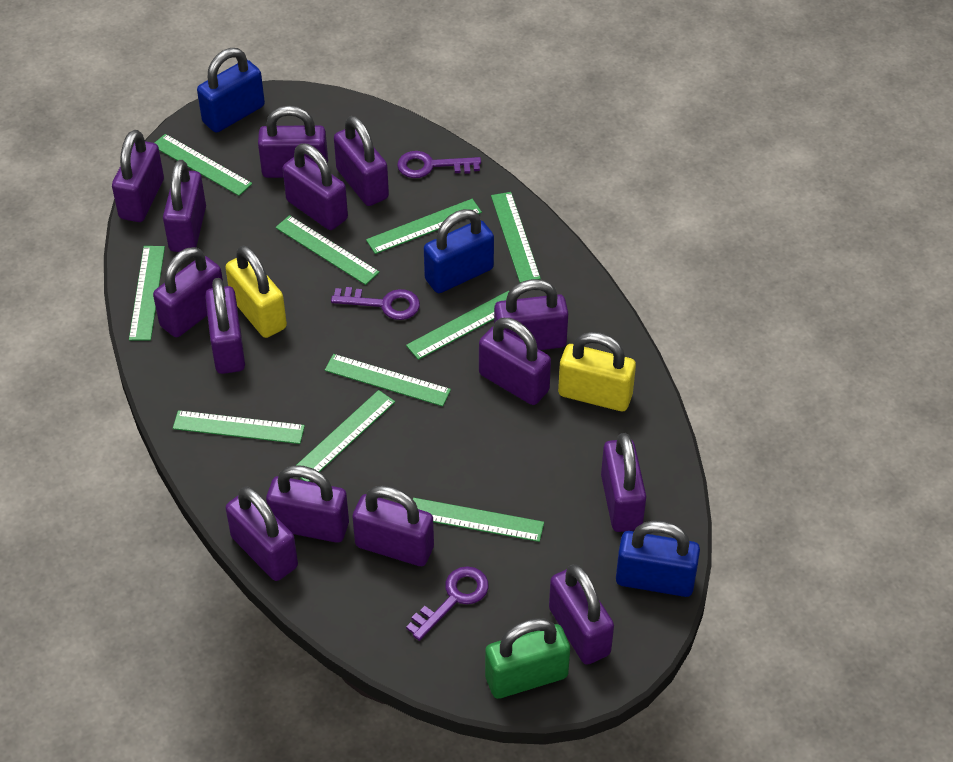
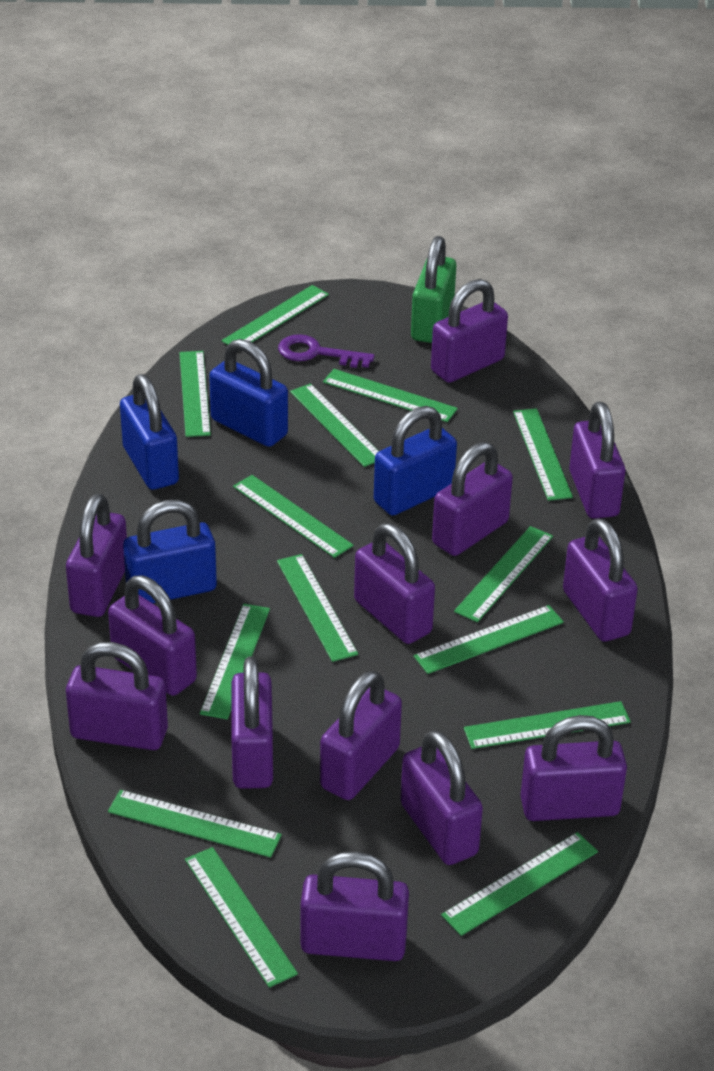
blue padlock: 3 -> 4
green ruler: 10 -> 14
purple key: 3 -> 1
purple padlock: 14 -> 13
yellow padlock: 2 -> 0

